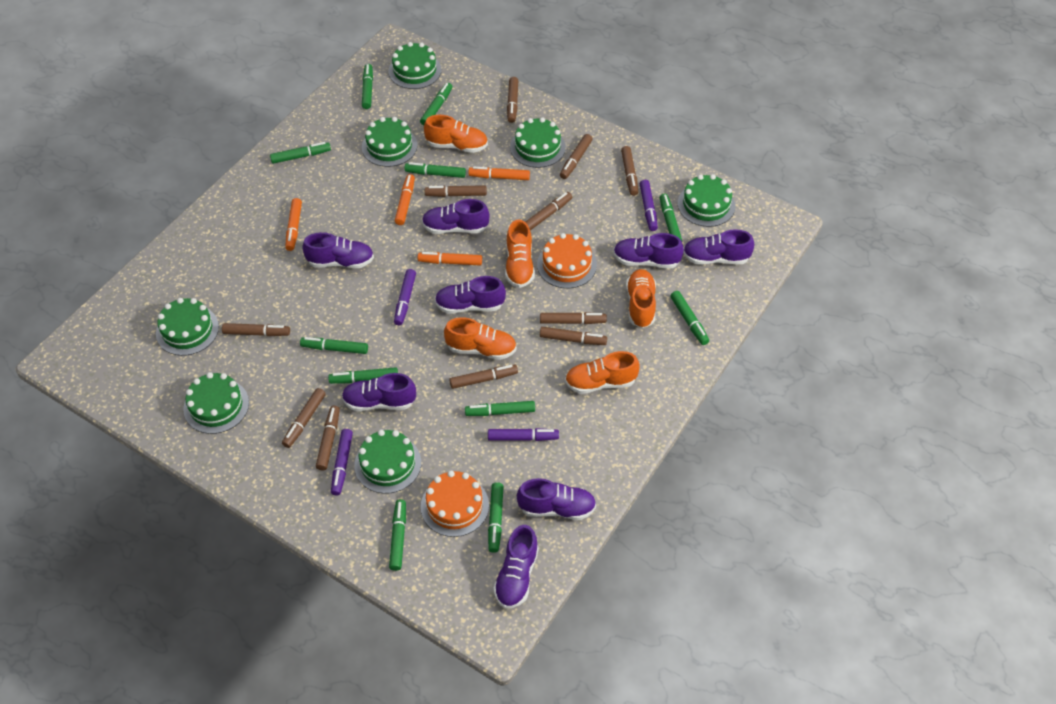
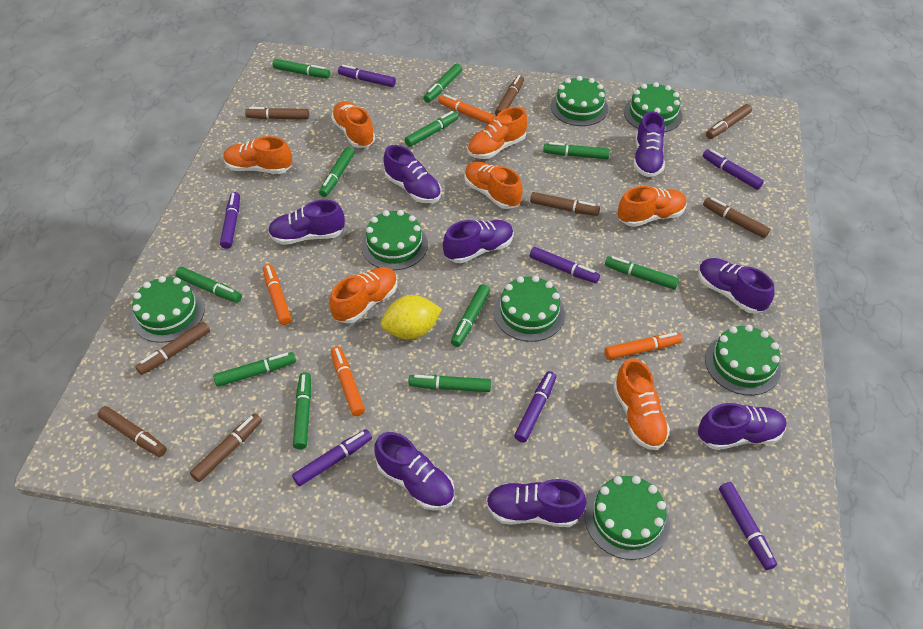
brown marker: 11 -> 8
orange cake: 2 -> 0
orange shoe: 5 -> 7
purple marker: 4 -> 7
yellow lemon: 0 -> 1

